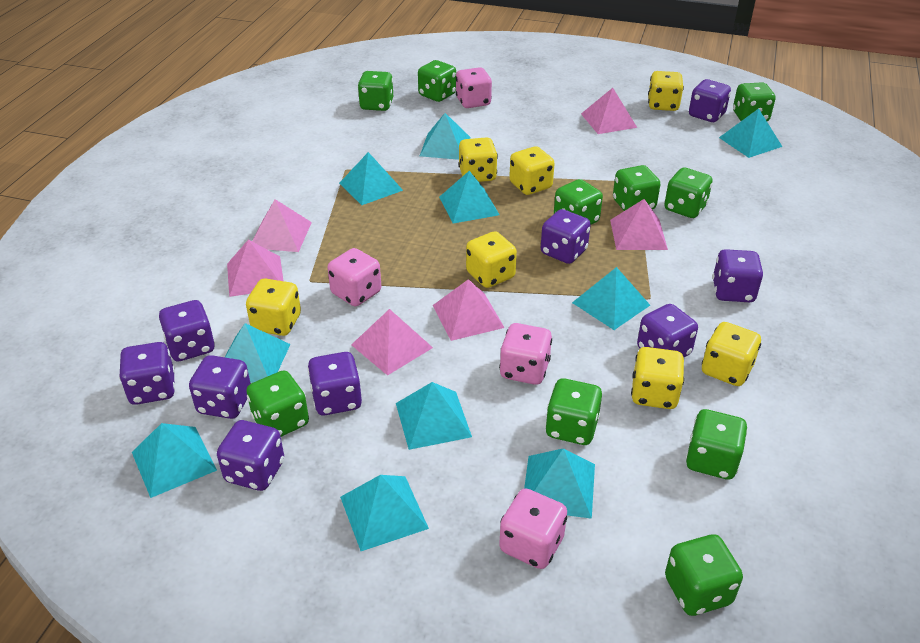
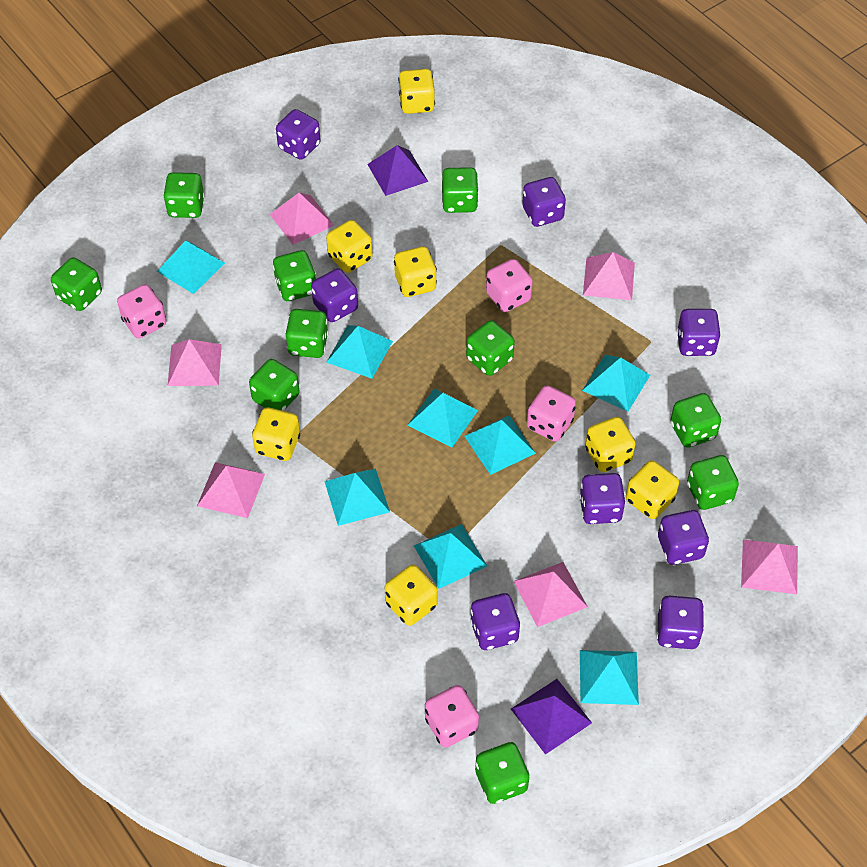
purple dice: 9 -> 8
purple pyramid: 0 -> 2
turquoise pyramid: 10 -> 8

